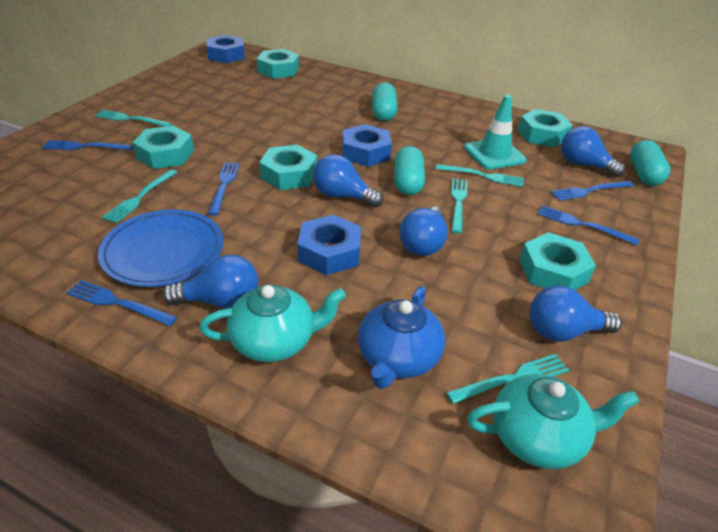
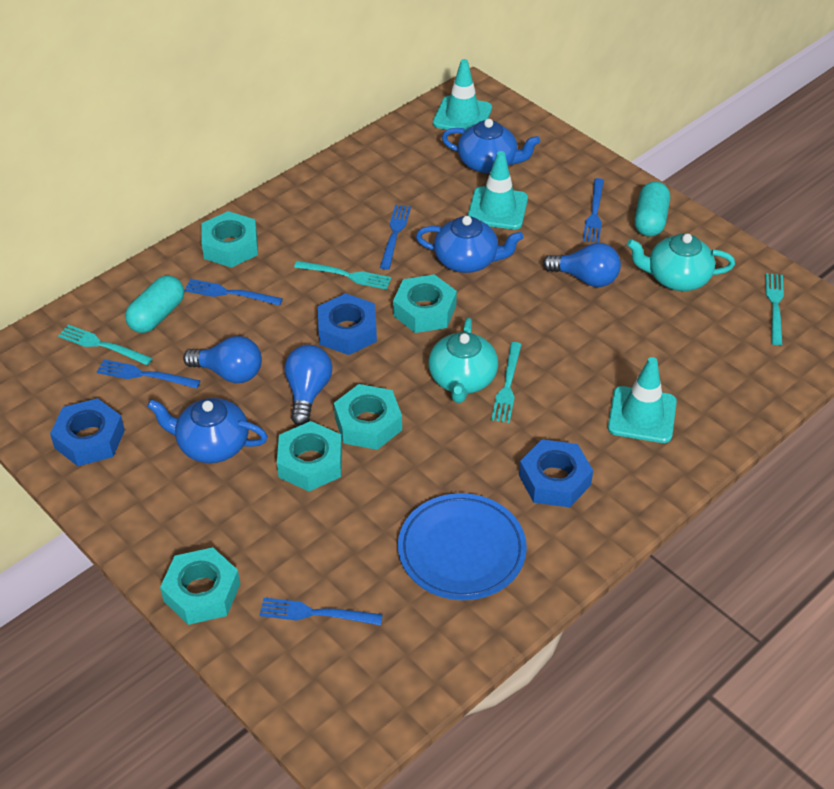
blue light bulb: 5 -> 3
blue teapot: 1 -> 3
turquoise capsule: 3 -> 2
turquoise fork: 5 -> 4
turquoise traffic cone: 1 -> 3

